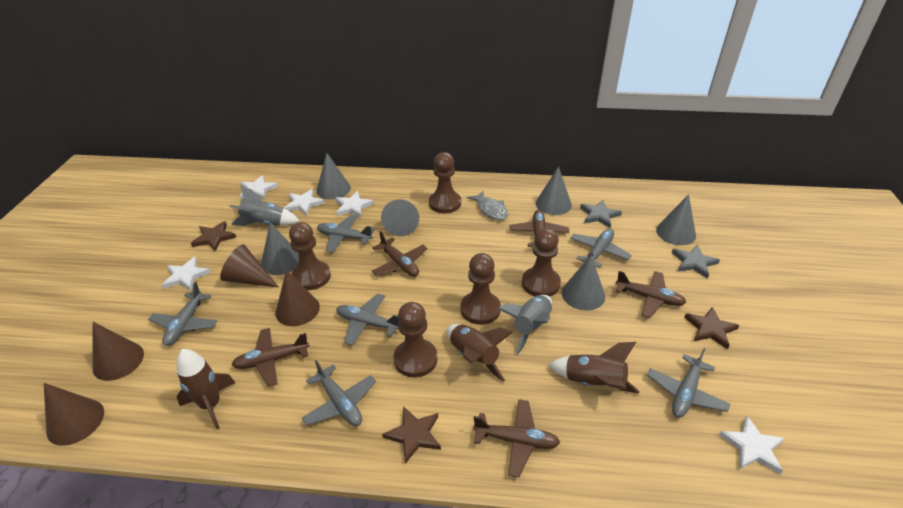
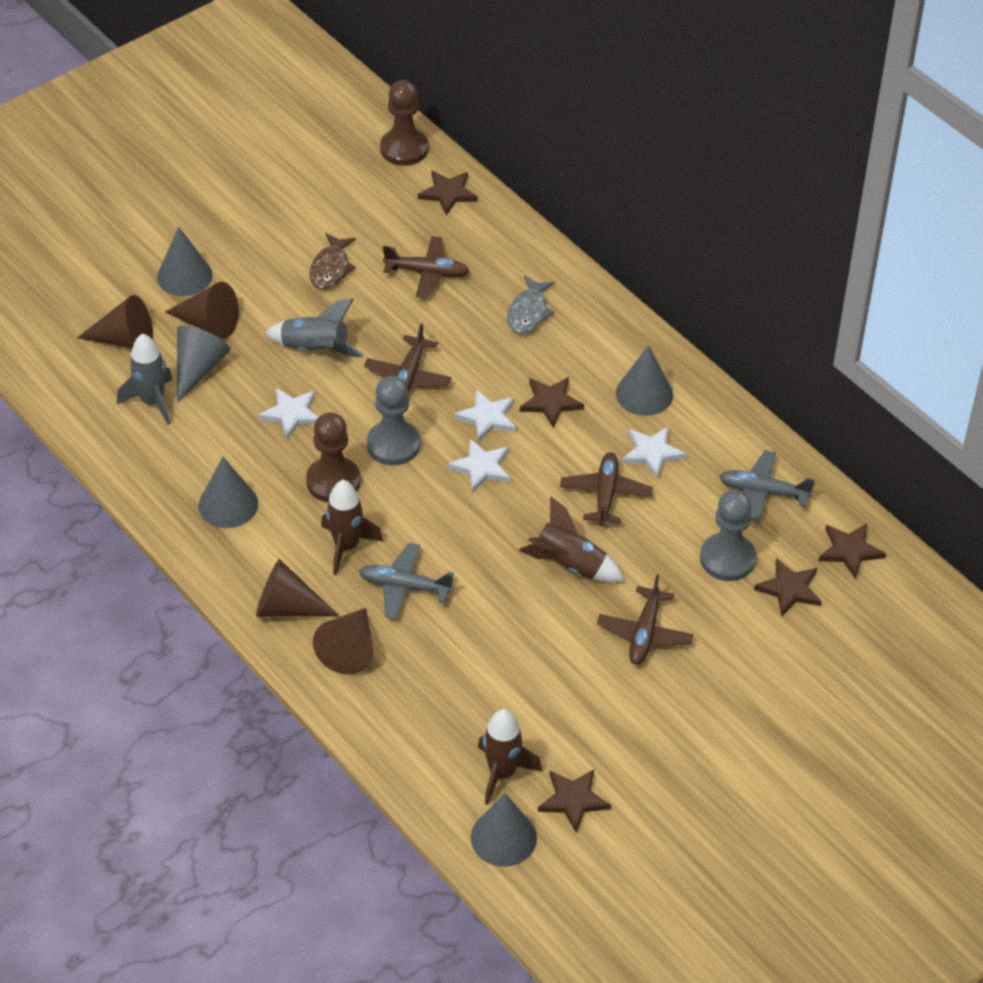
brown fish: 0 -> 1
brown pawn: 5 -> 2
brown plane: 5 -> 4
brown star: 3 -> 5
grey cone: 6 -> 5
grey pawn: 0 -> 2
grey plane: 6 -> 2
grey star: 2 -> 0
white star: 5 -> 4

